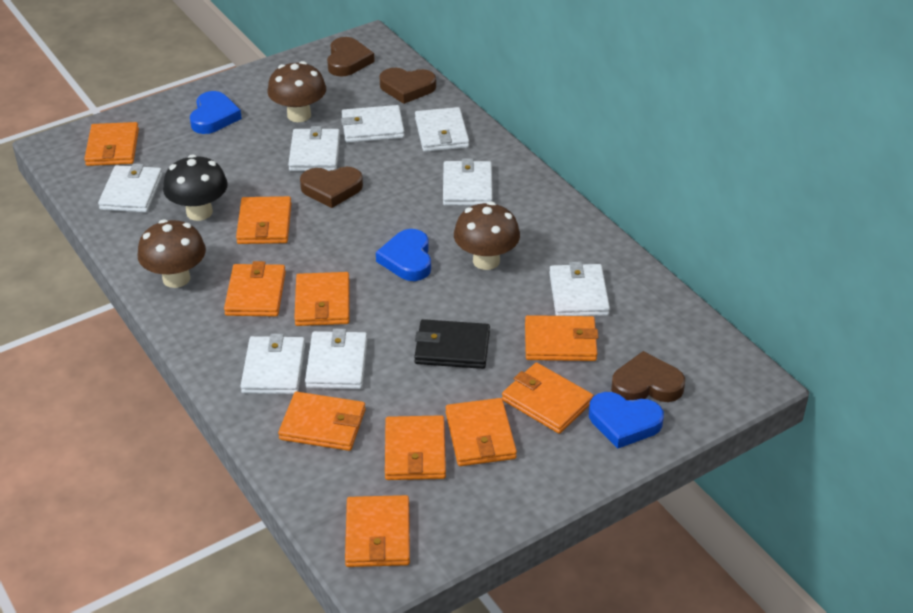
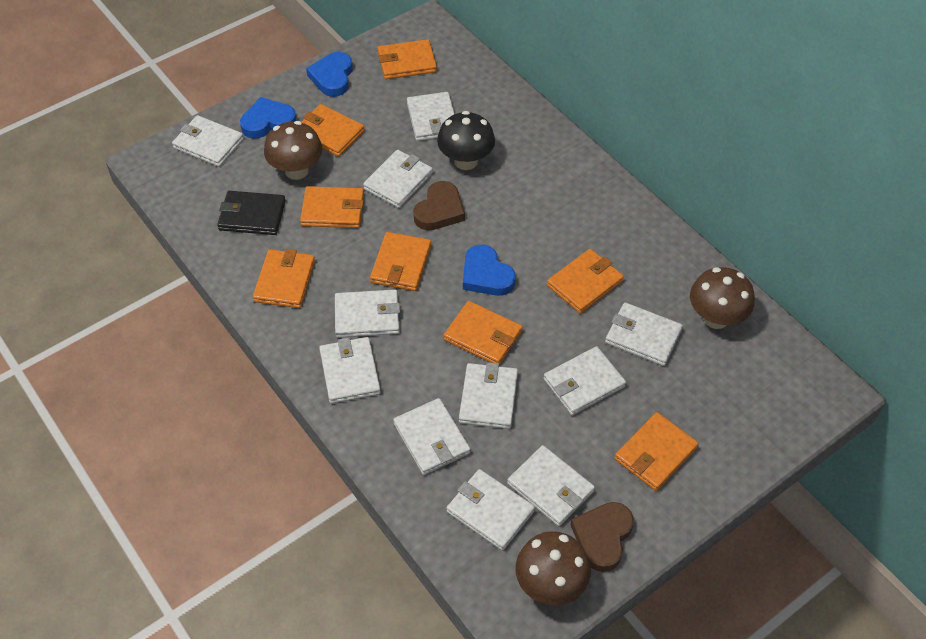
brown heart: 4 -> 2
orange wallet: 10 -> 8
white wallet: 8 -> 11

